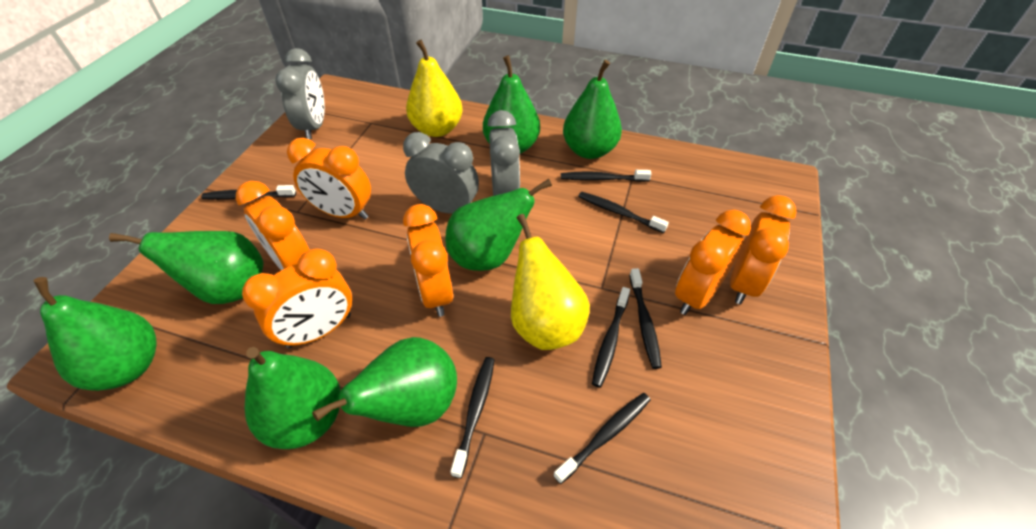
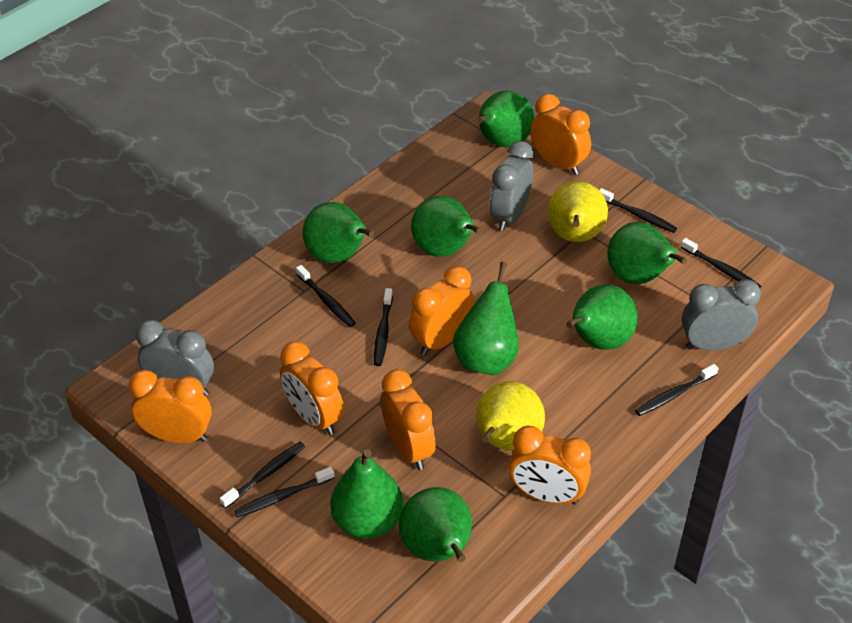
green pear: 7 -> 8

